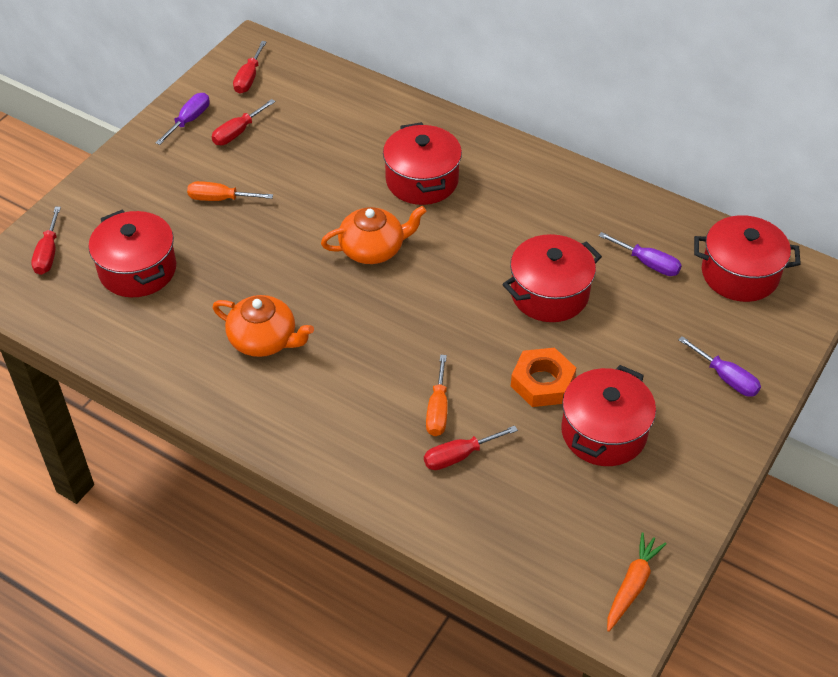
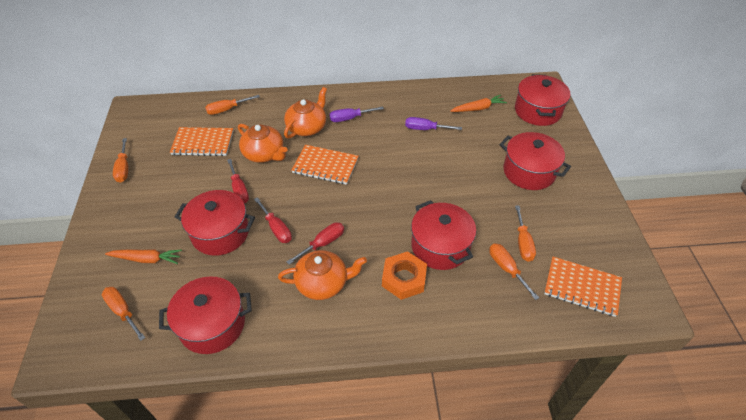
orange carrot: 1 -> 2
orange notebook: 0 -> 3
orange screwdriver: 2 -> 5
orange teapot: 2 -> 3
purple screwdriver: 3 -> 2
red screwdriver: 4 -> 3

